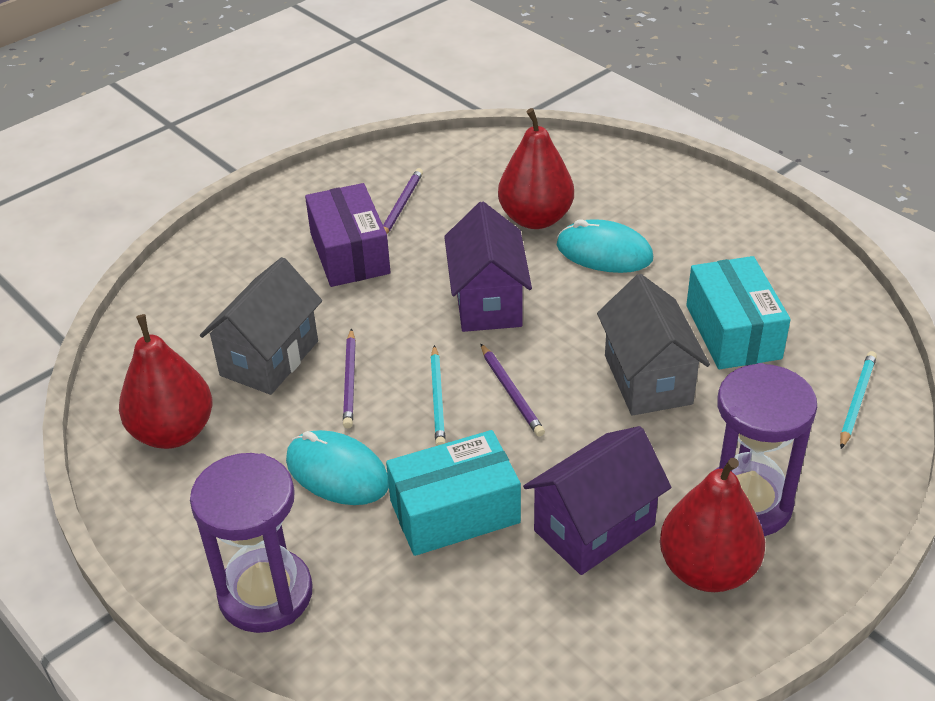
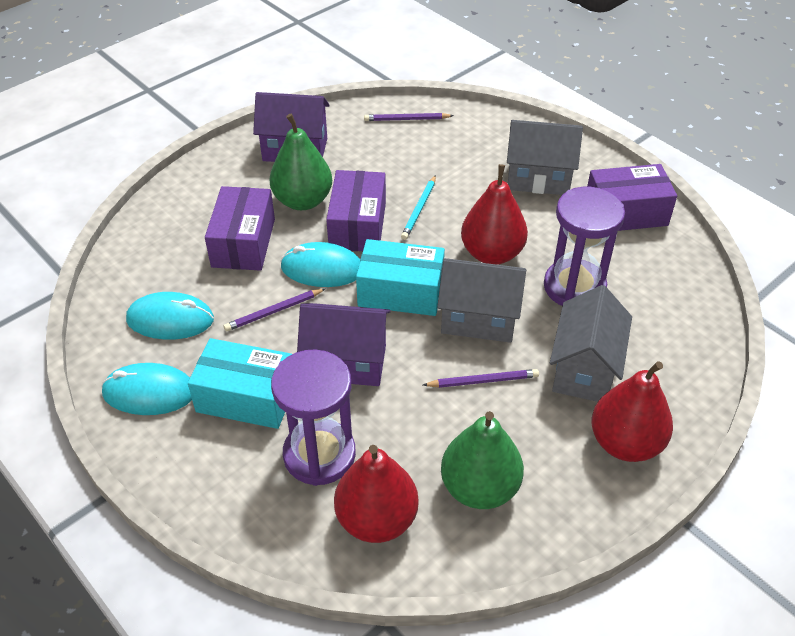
green pear: 0 -> 2
grey house: 2 -> 3
purple box: 1 -> 3
turquoise mouse: 2 -> 3
turquoise pencil: 2 -> 1

